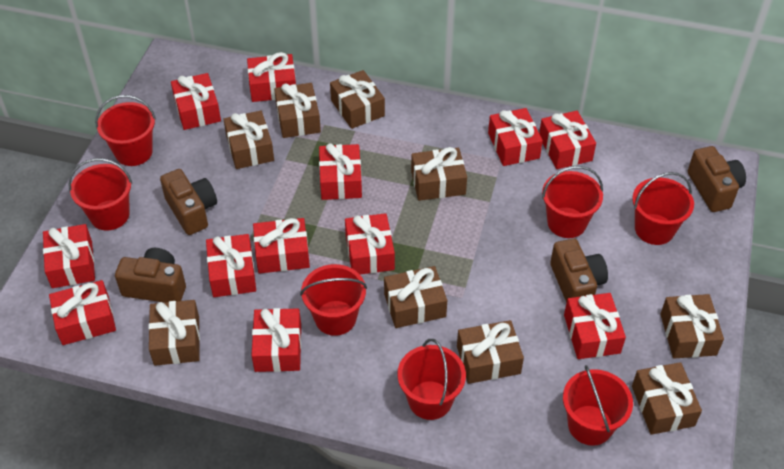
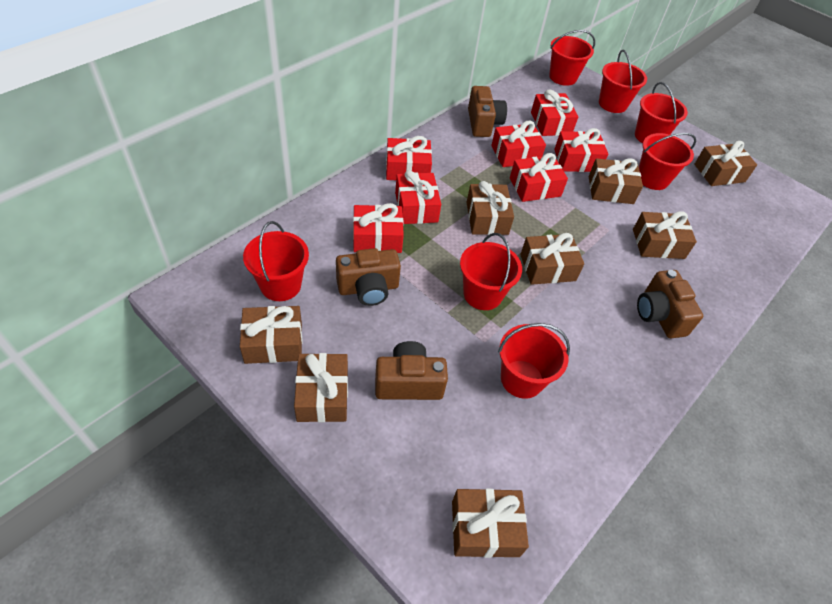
brown gift: 9 -> 8
red gift: 12 -> 7

